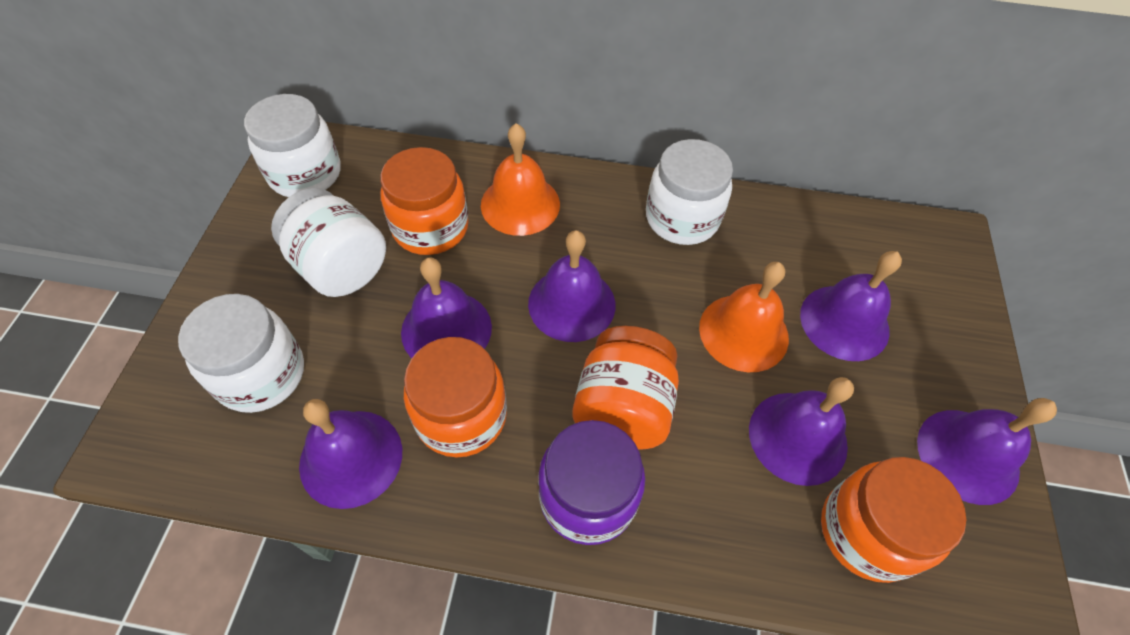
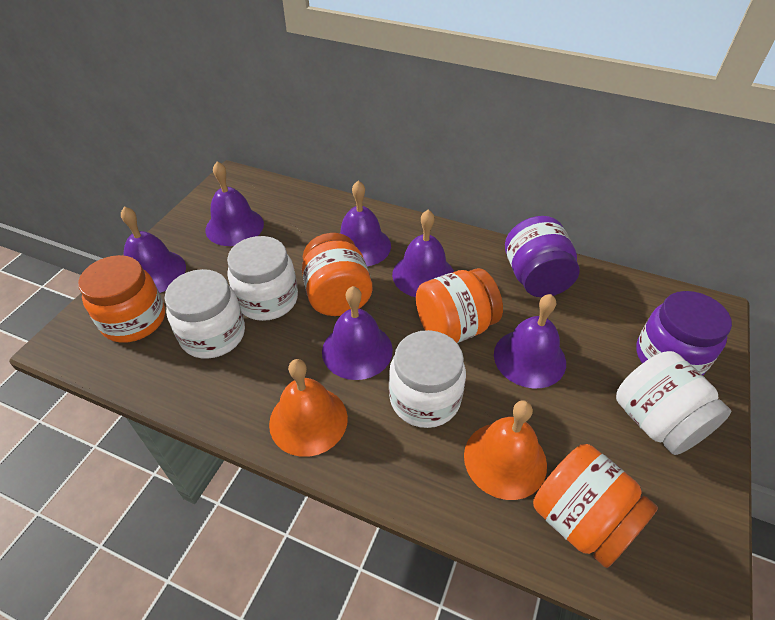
purple jar: 1 -> 2

